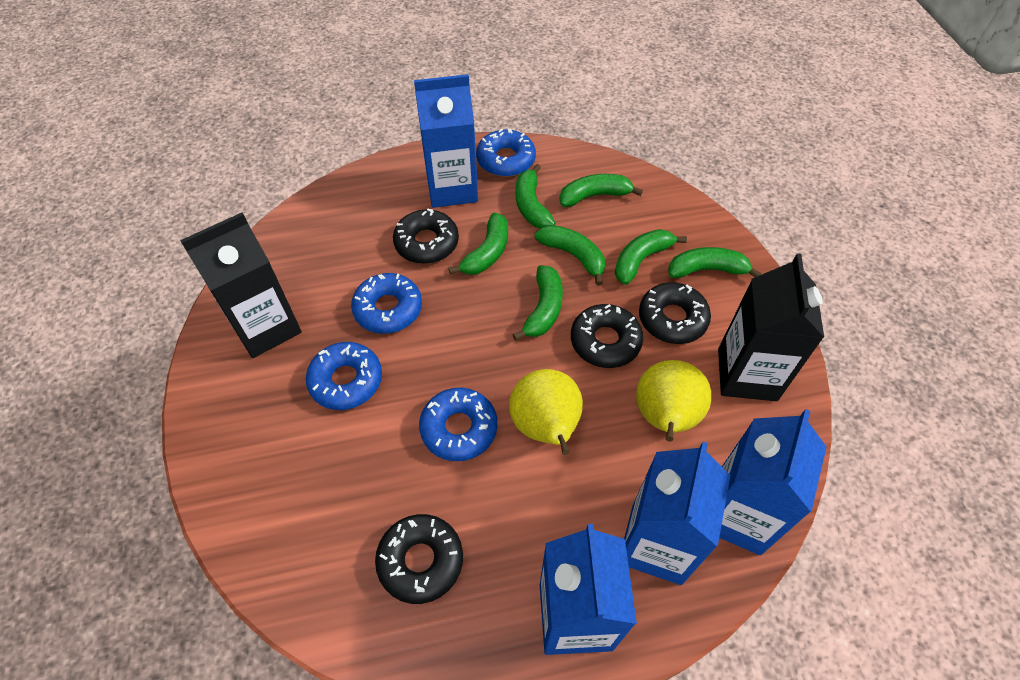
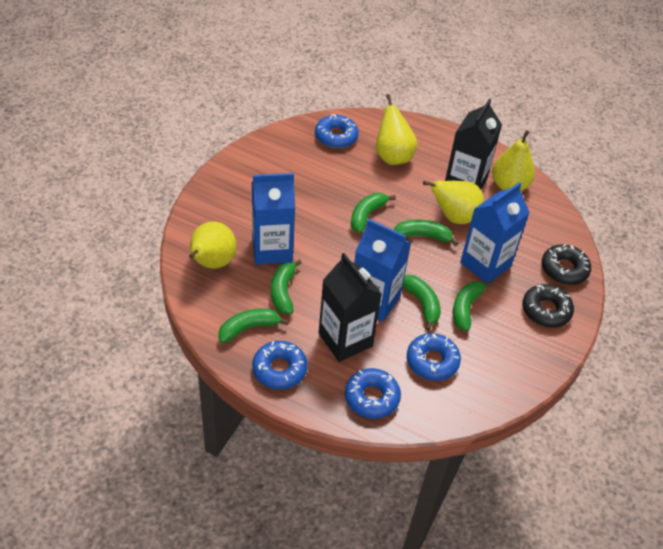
black donut: 4 -> 2
blue carton: 4 -> 3
green banana: 7 -> 6
yellow pear: 2 -> 4

